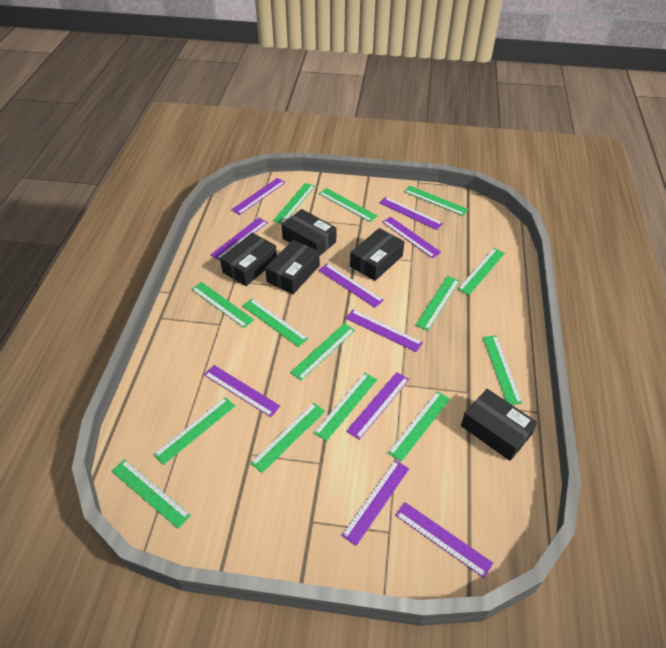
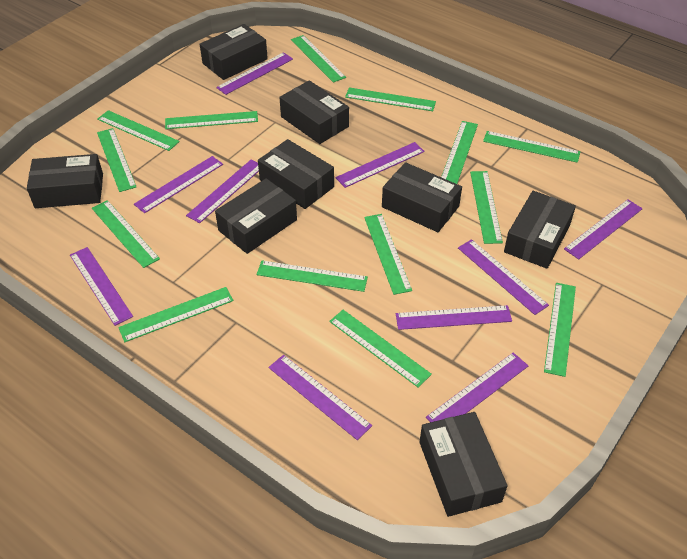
black box: 5 -> 8

